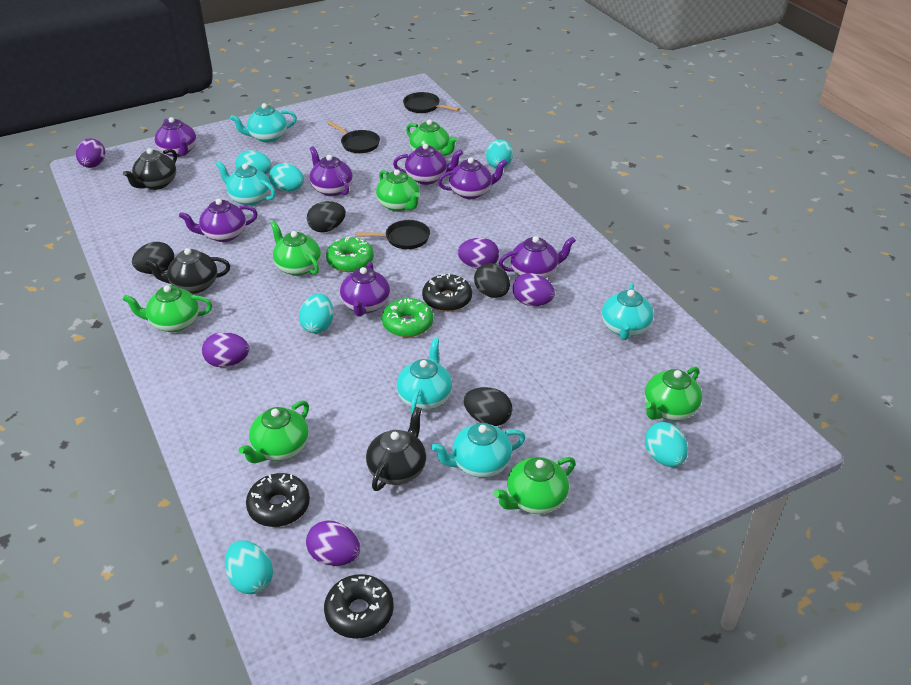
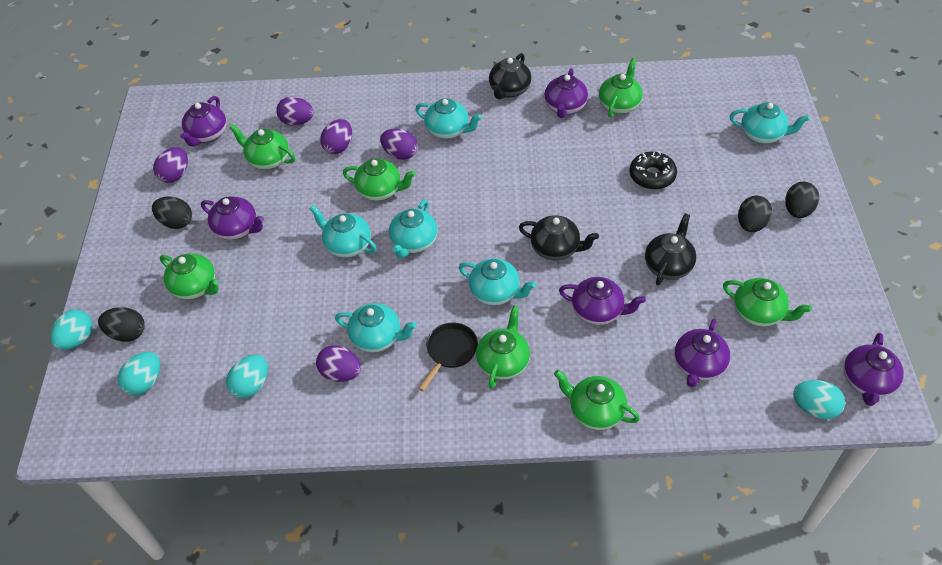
black donut: 3 -> 1
black pan: 3 -> 1
green donut: 2 -> 0
purple teapot: 7 -> 6
turquoise egg: 6 -> 4
turquoise teapot: 5 -> 6

